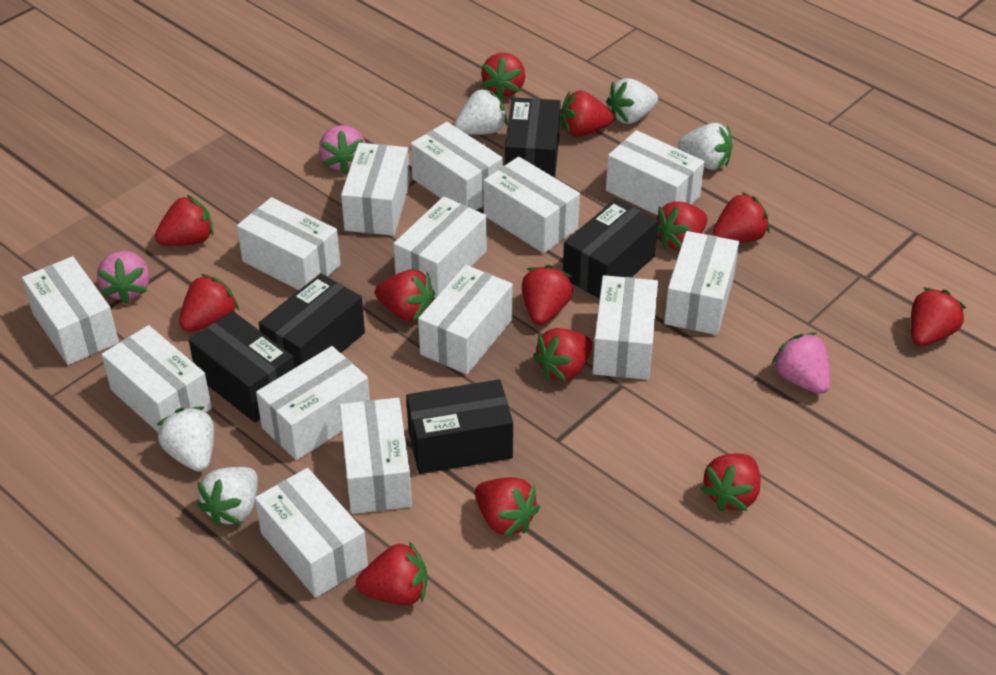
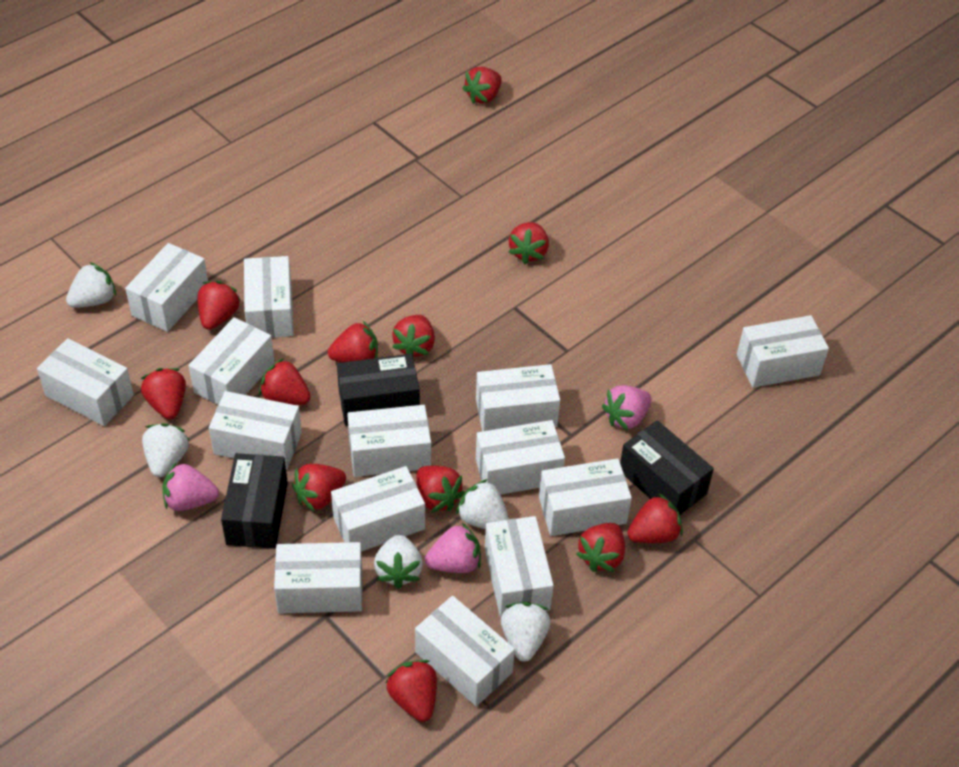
black box: 5 -> 3
red strawberry: 13 -> 12

